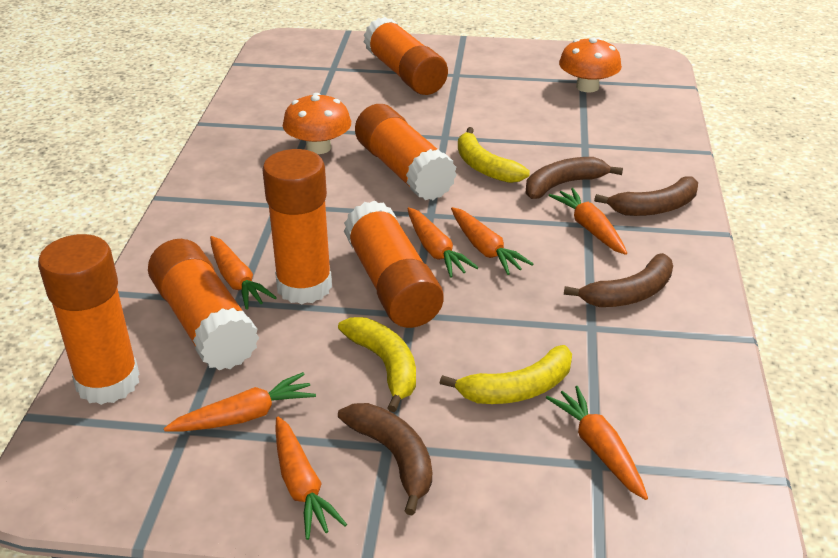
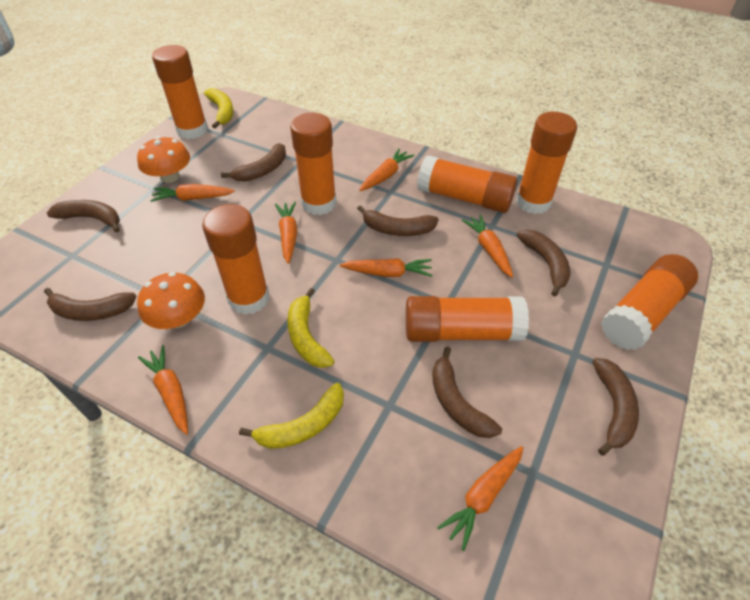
brown banana: 4 -> 7
orange glue stick: 6 -> 7

